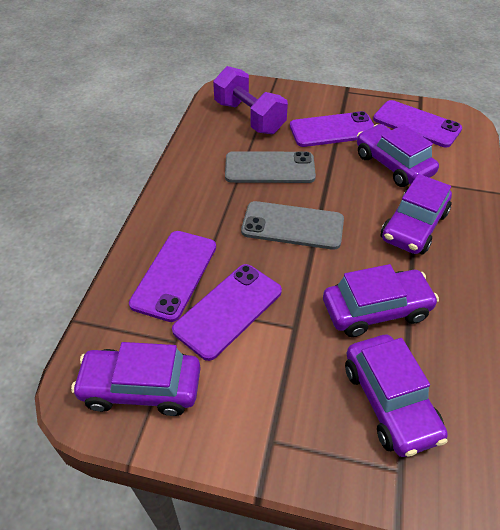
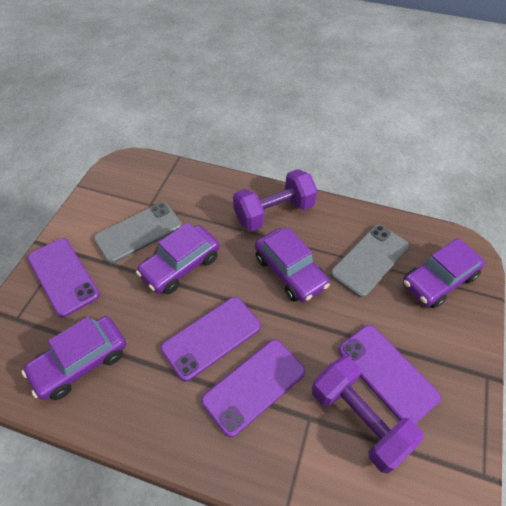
purple car: 5 -> 4
purple dumbbell: 1 -> 2

